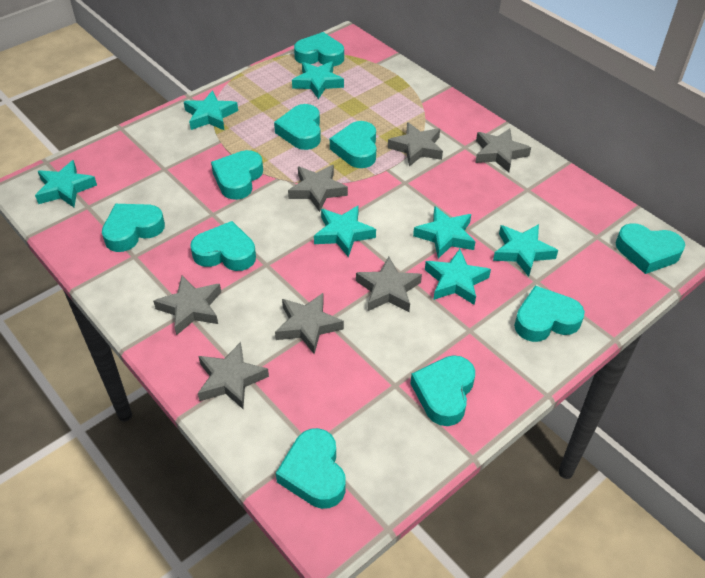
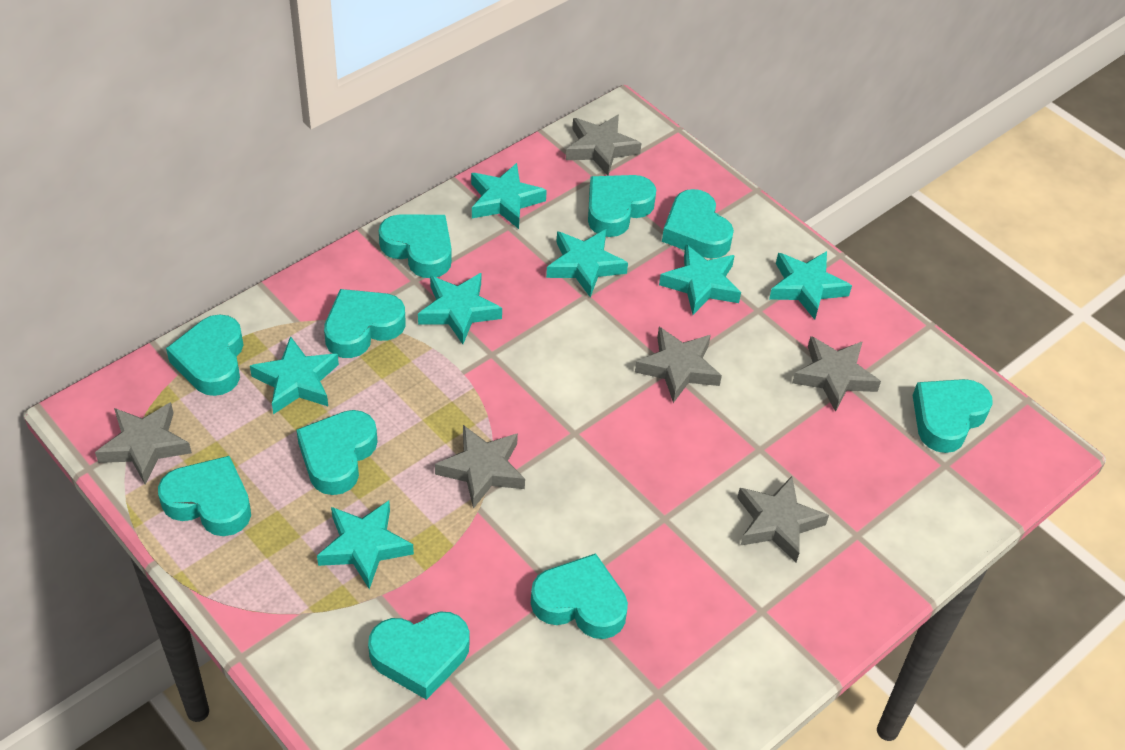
grey star: 7 -> 6

